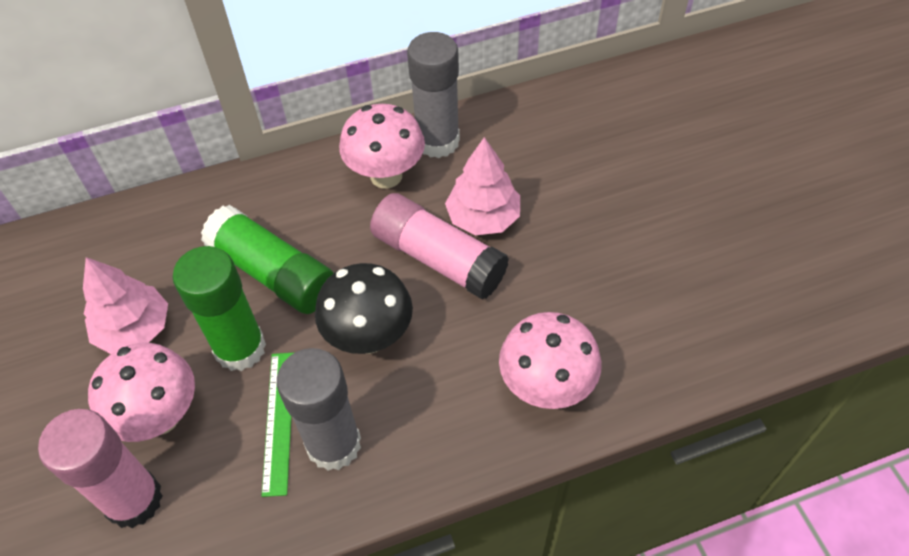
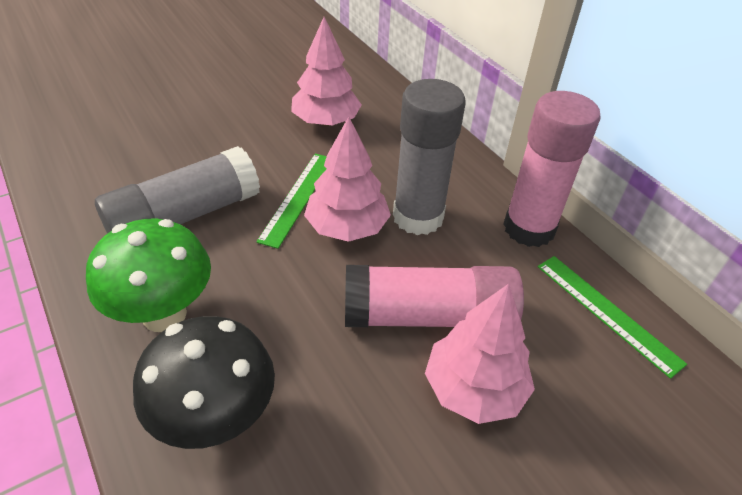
green glue stick: 2 -> 0
green mushroom: 0 -> 1
green ruler: 1 -> 2
pink mushroom: 3 -> 0
pink tree: 2 -> 3

